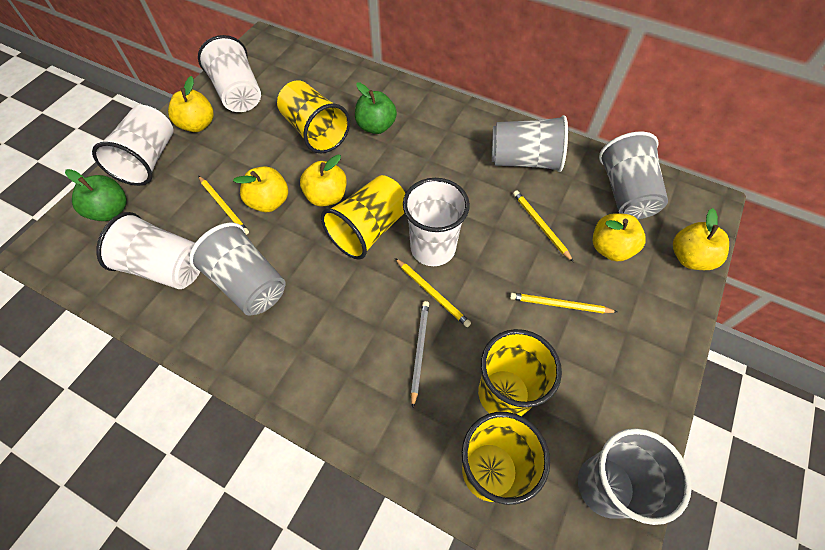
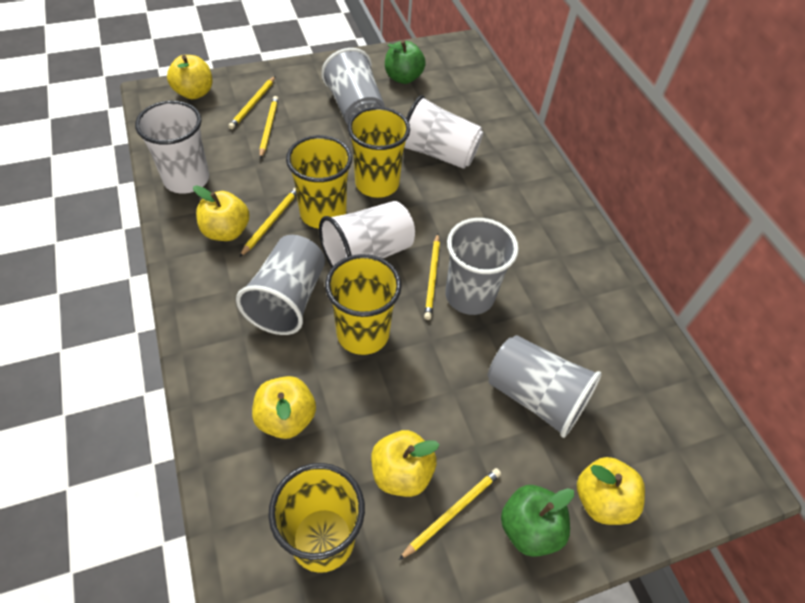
grey pencil: 1 -> 0
white cup: 4 -> 3
yellow pencil: 4 -> 5

